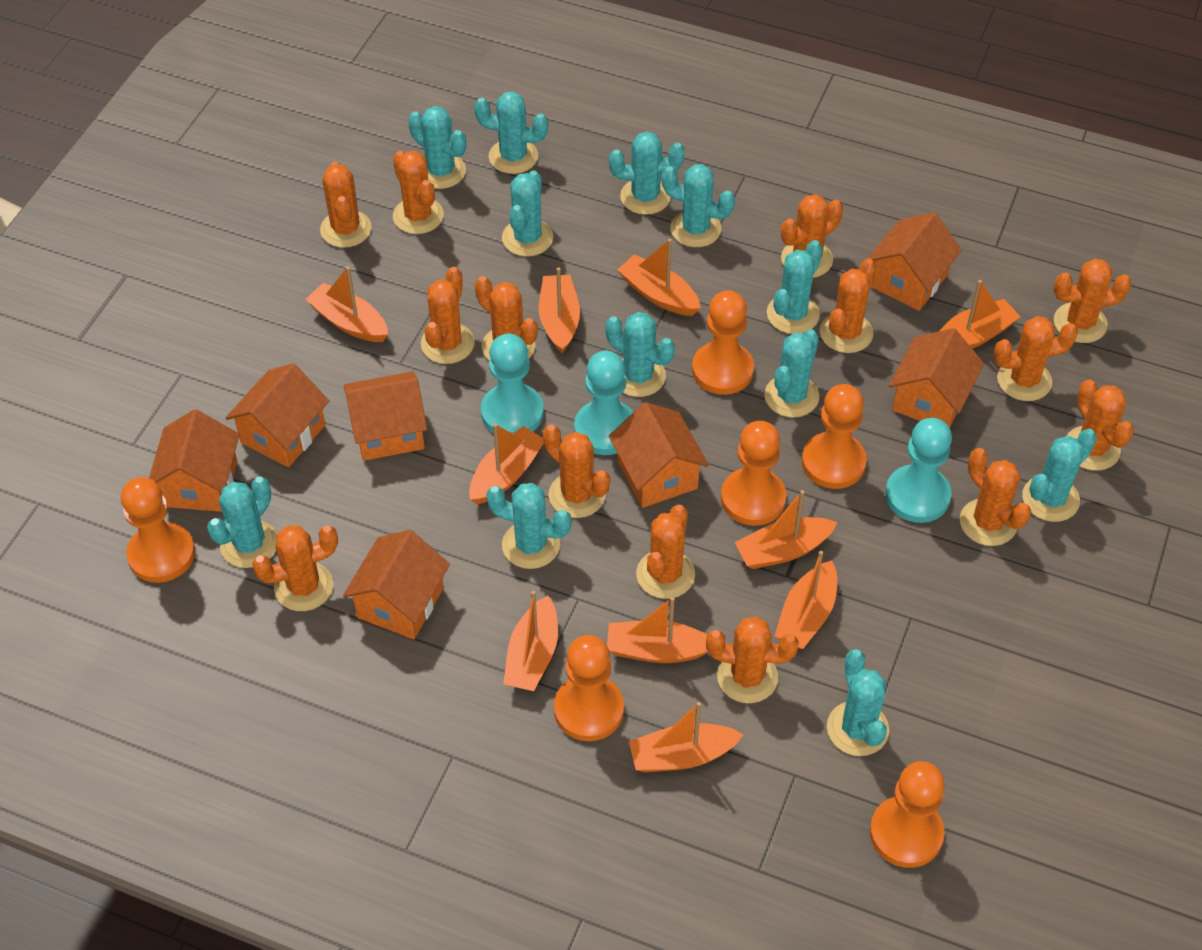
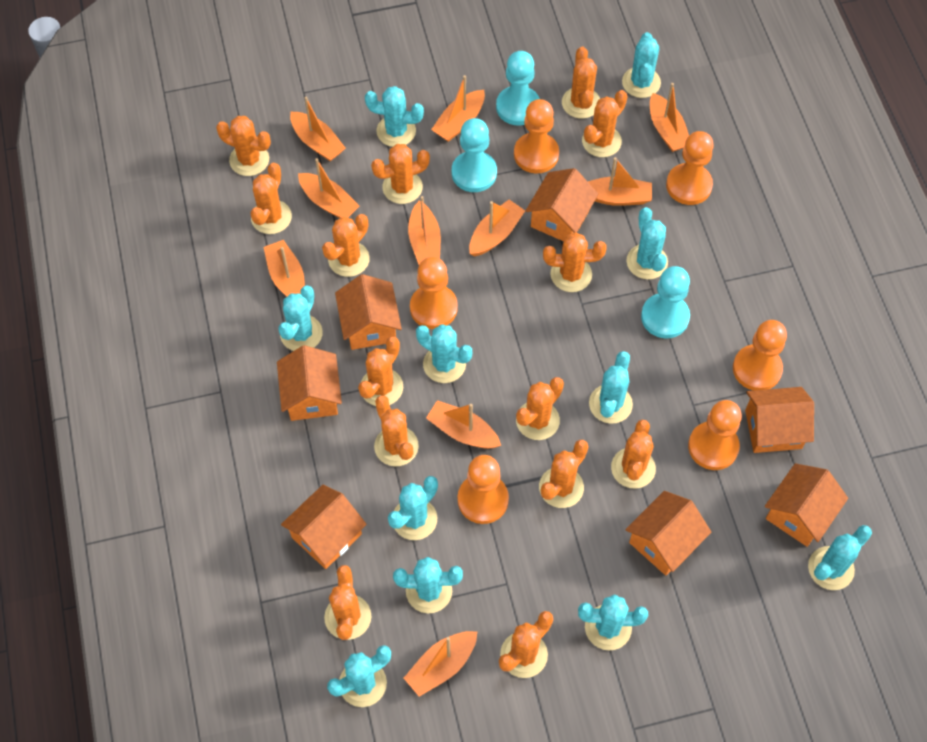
turquoise cactus: 12 -> 11

